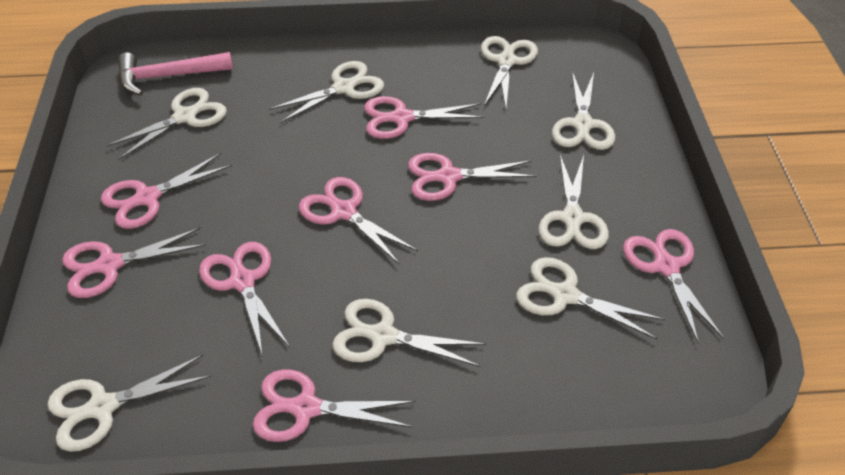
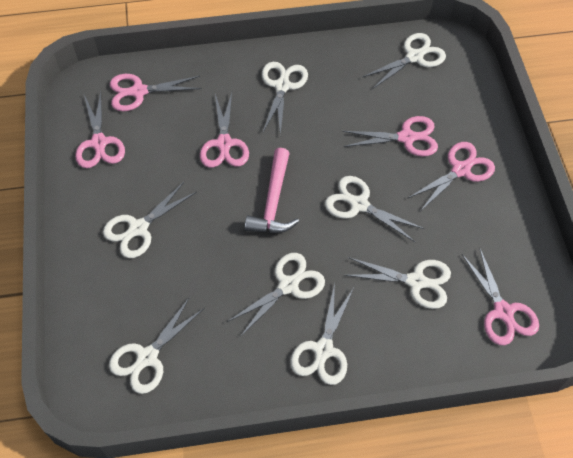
pink scissors: 8 -> 6

